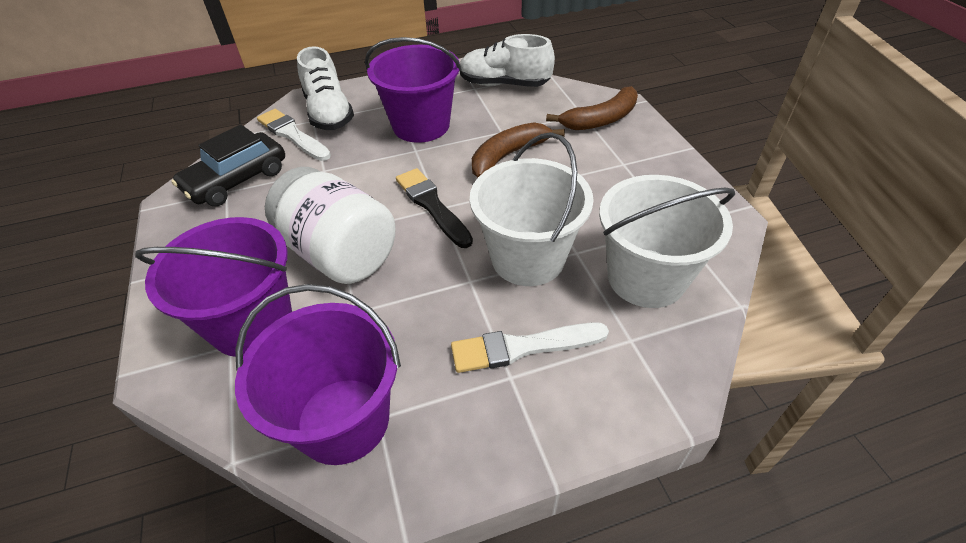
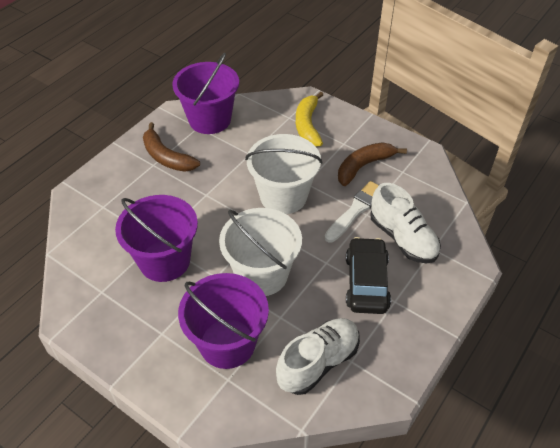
black brush: 1 -> 0
white brush: 2 -> 1
white jar: 1 -> 0
yellow banana: 0 -> 1

